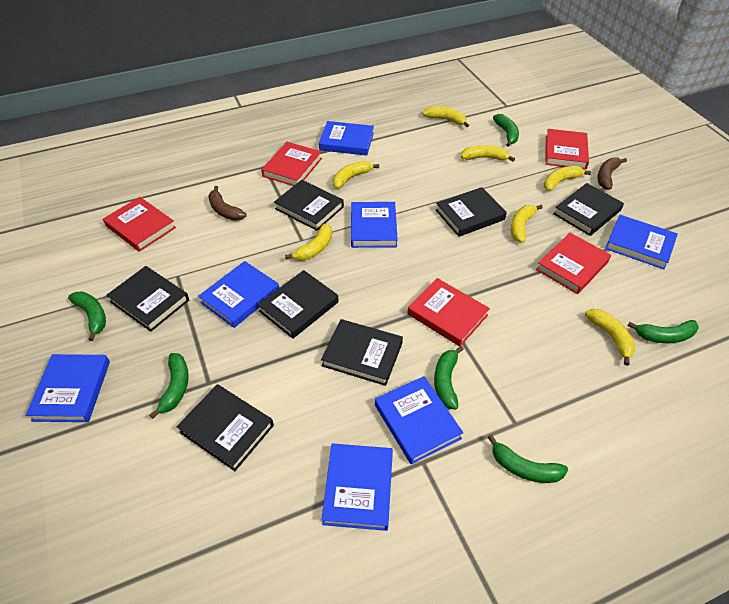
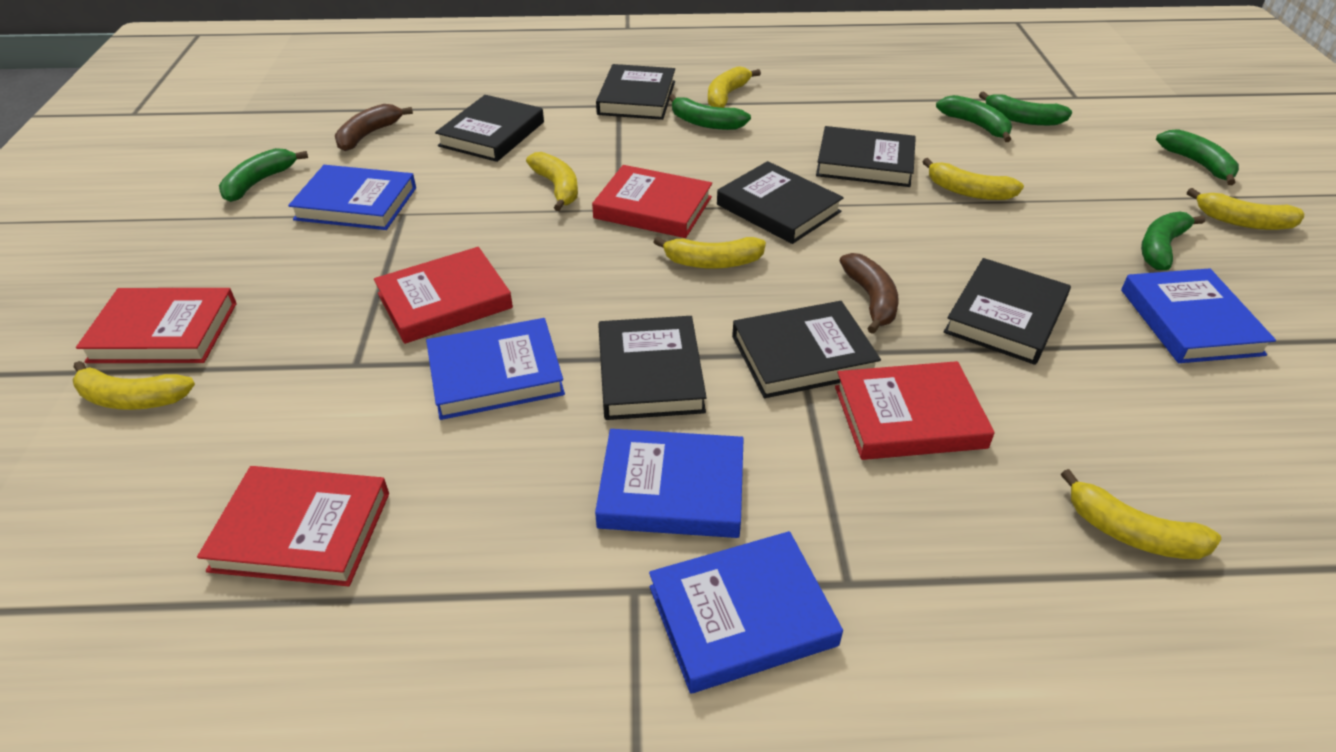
blue book: 7 -> 5

